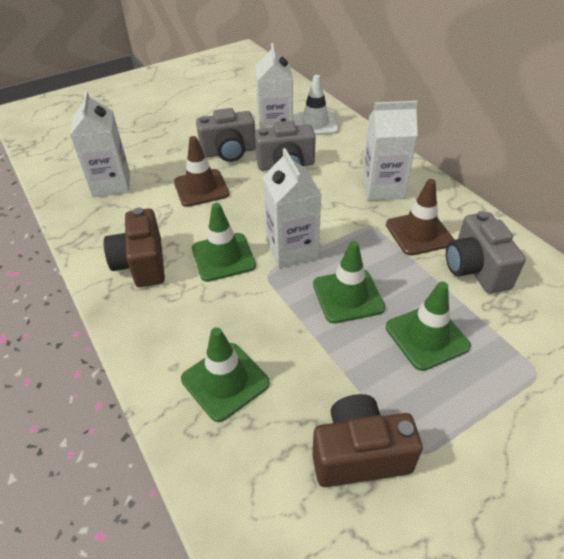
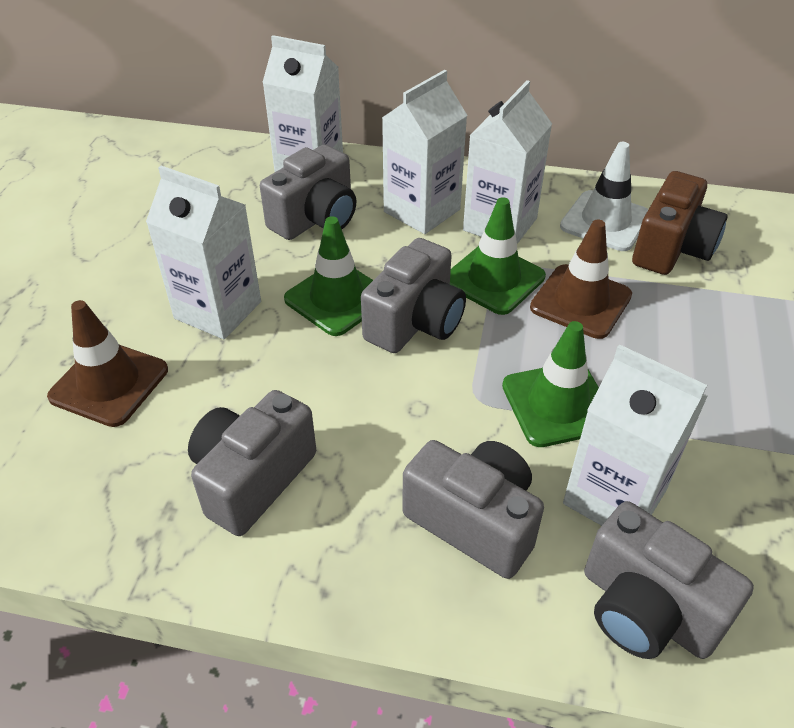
brown camera: 2 -> 1
green traffic cone: 4 -> 3
grey camera: 3 -> 5
white carton: 4 -> 5

